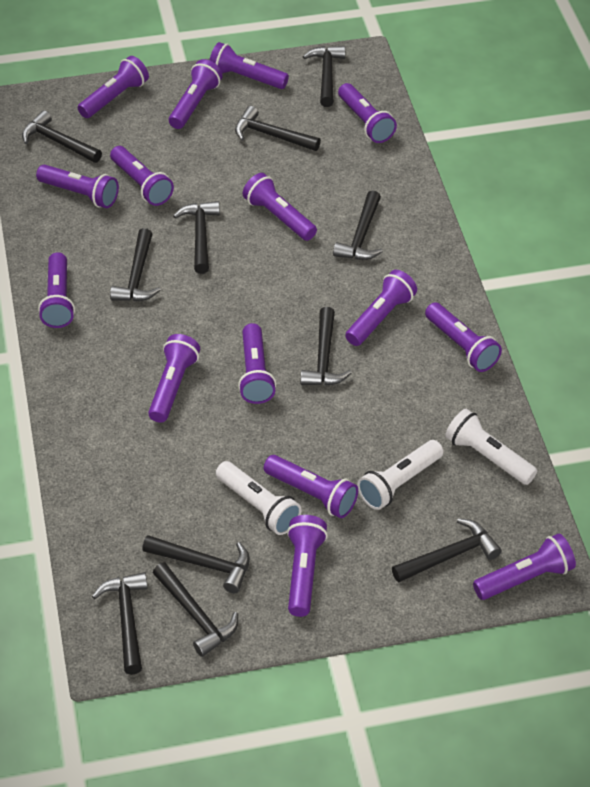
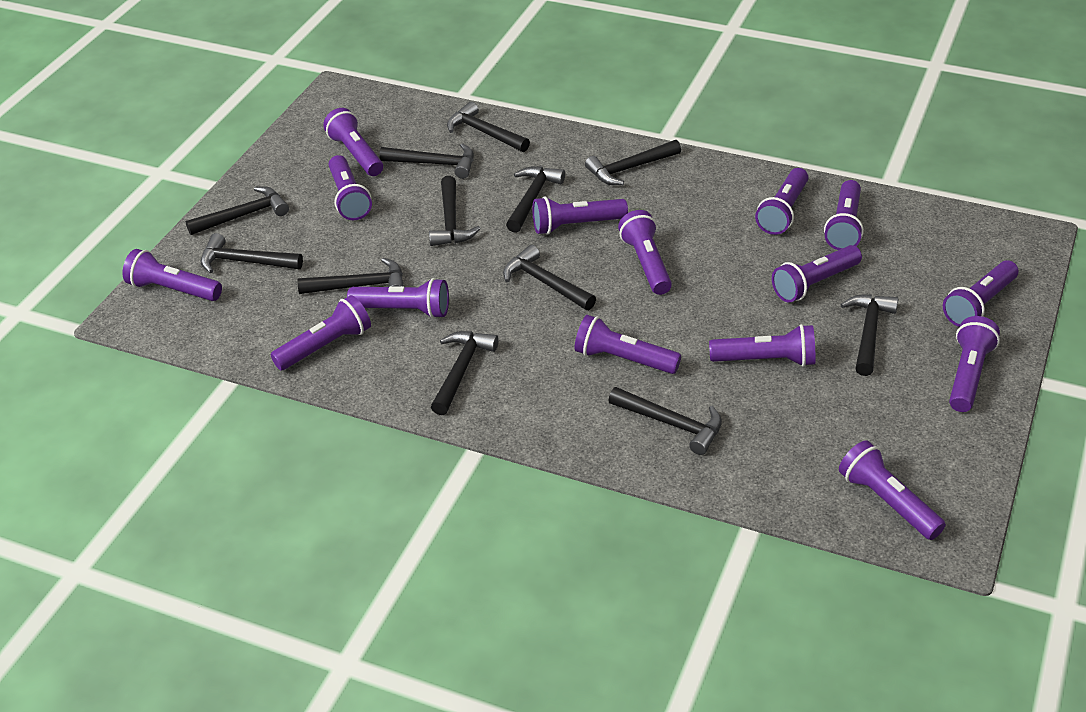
black hammer: 11 -> 12
white flashlight: 3 -> 0

